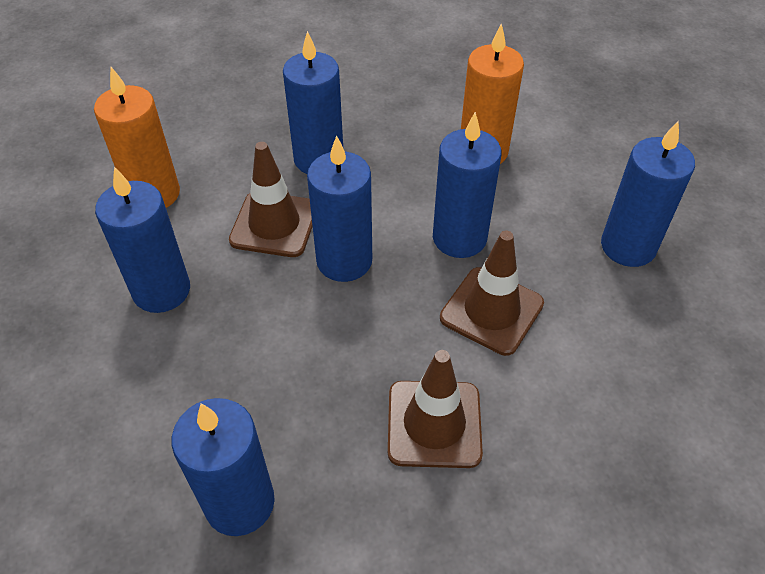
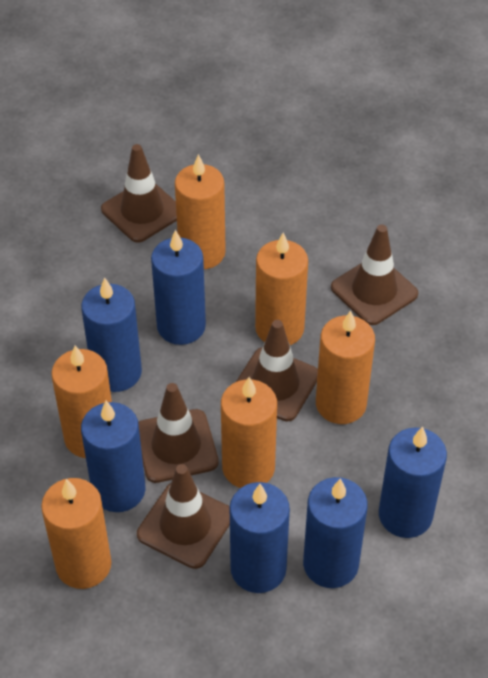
brown traffic cone: 3 -> 5
orange candle: 2 -> 6

